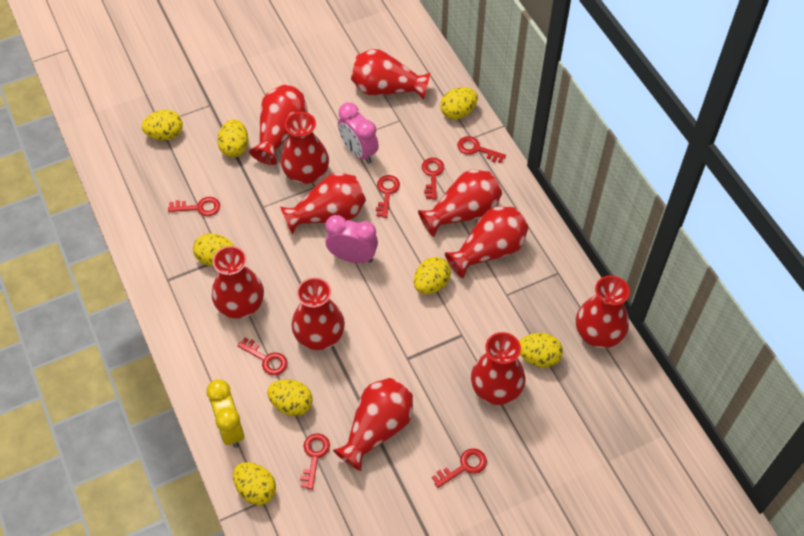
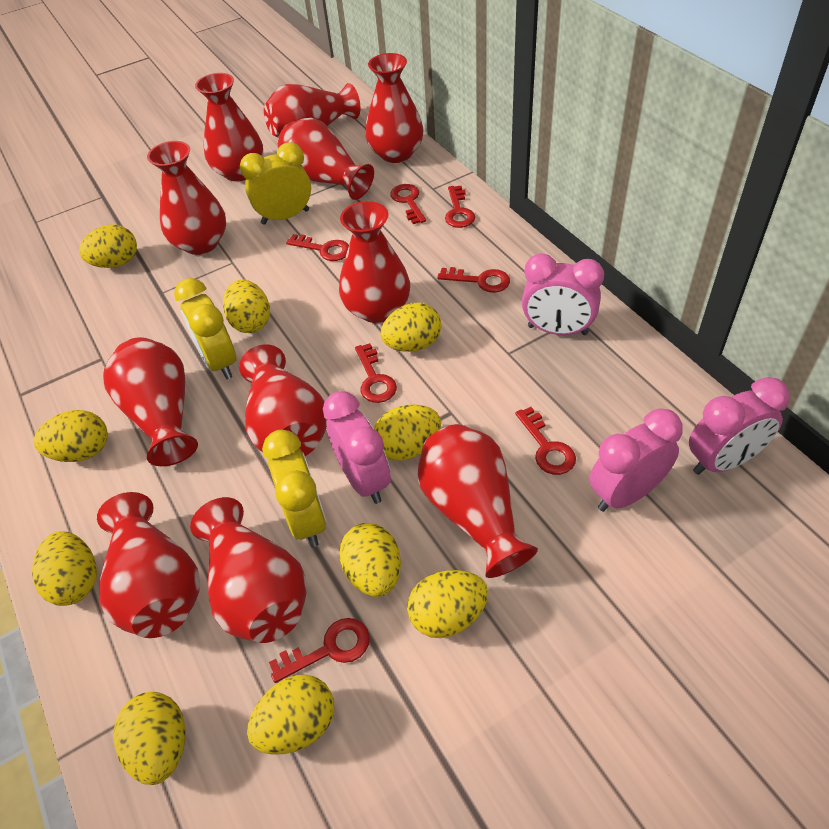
pink clock: 2 -> 4
yellow clock: 1 -> 3
yellow egg: 8 -> 10

